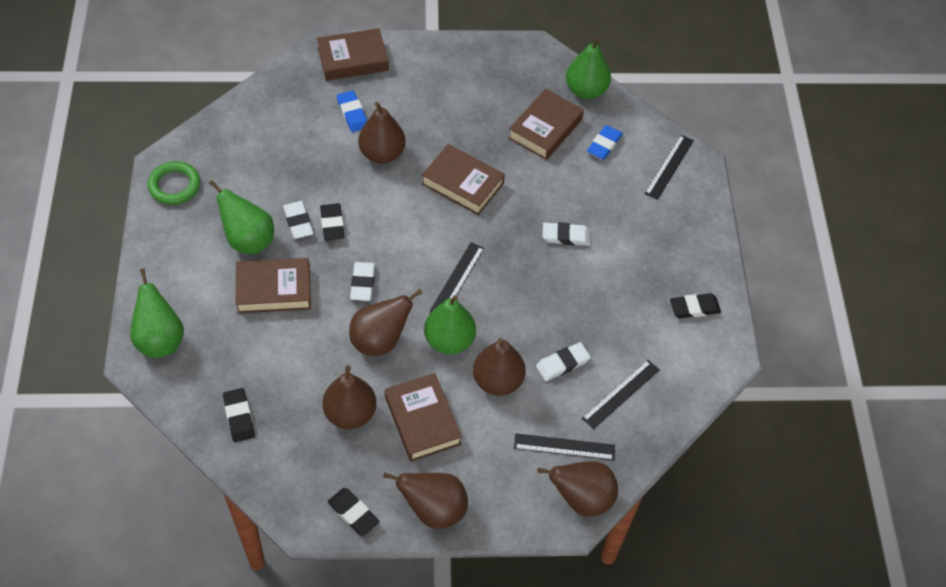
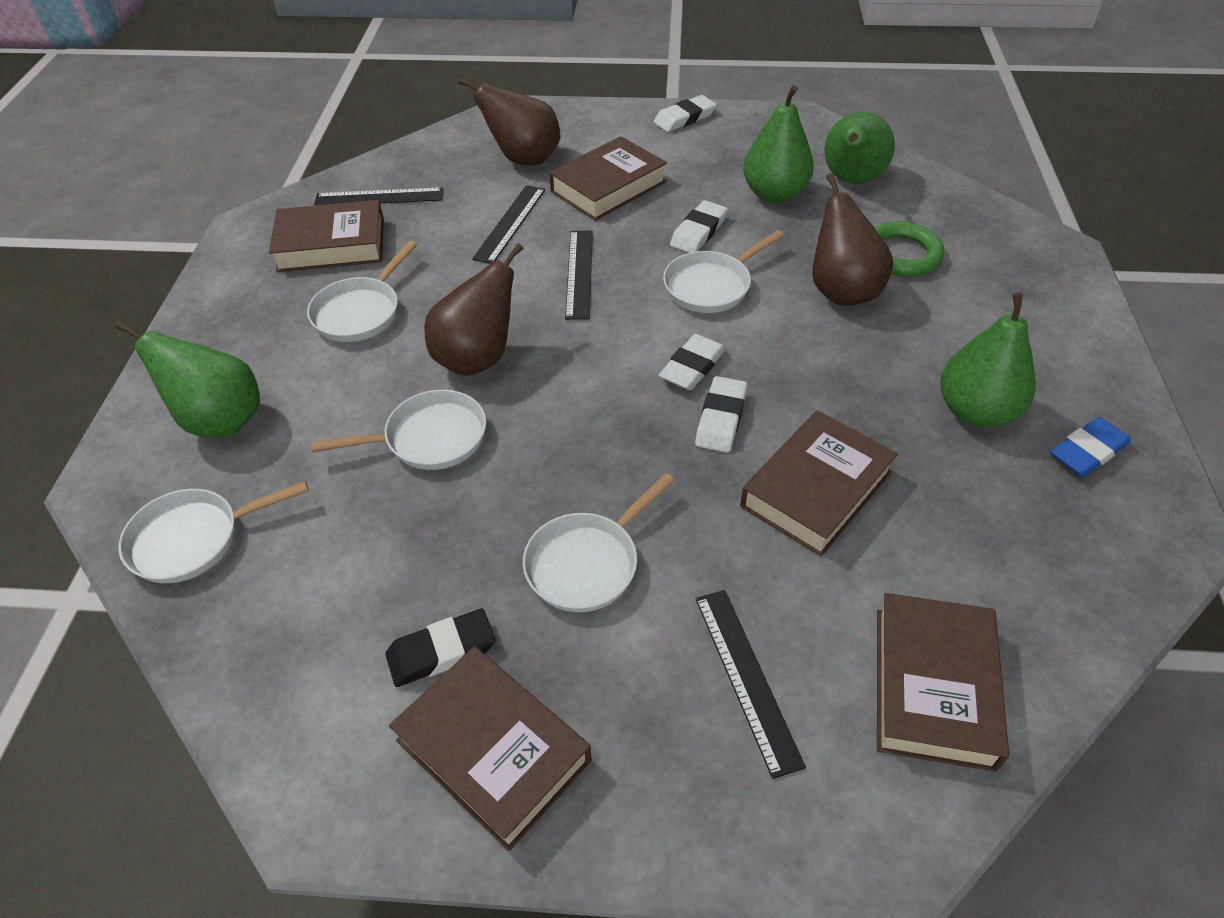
black eraser: 4 -> 1
blue eraser: 2 -> 1
brown pear: 6 -> 3
white pan: 0 -> 5

